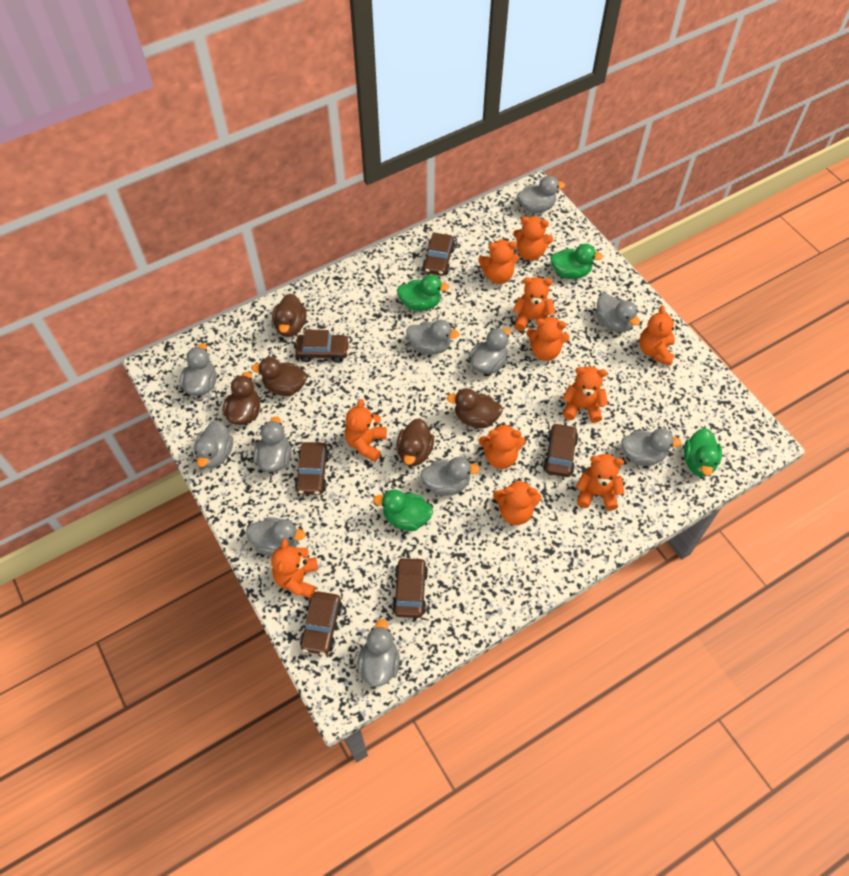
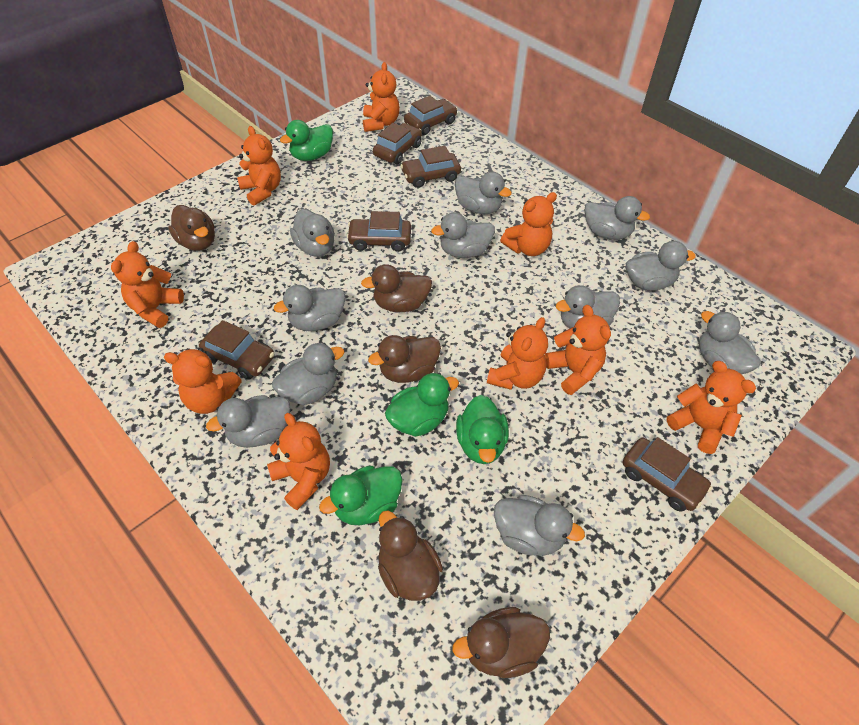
orange teddy bear: 11 -> 9

